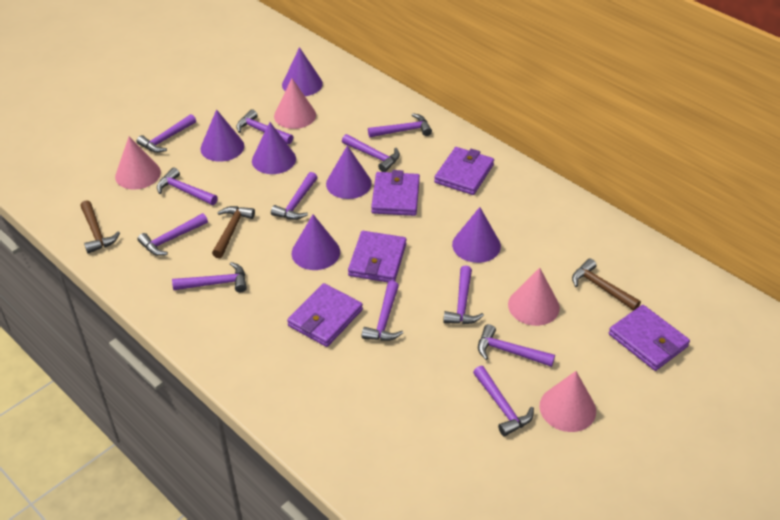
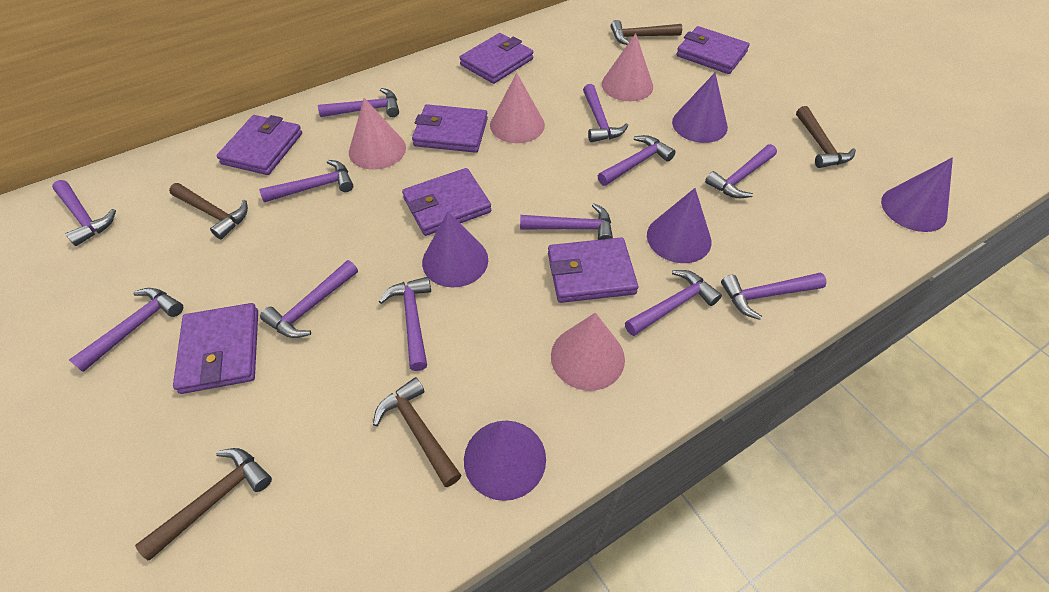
brown hammer: 3 -> 5
purple cone: 6 -> 5
purple wallet: 5 -> 7

